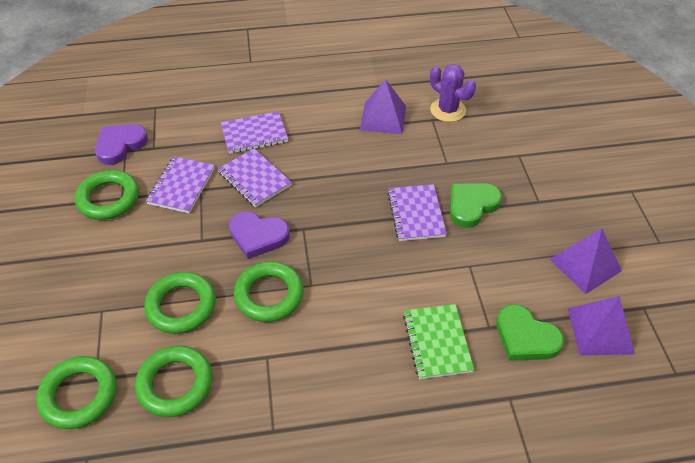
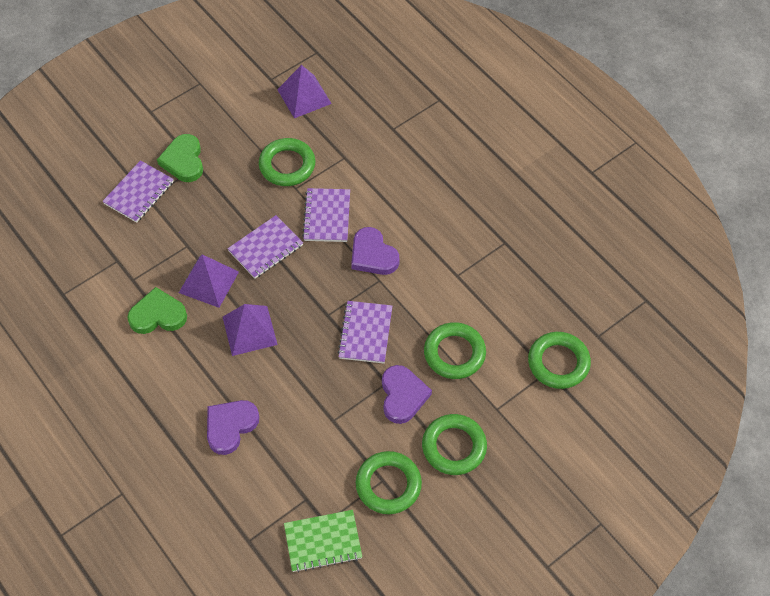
purple cactus: 1 -> 0
purple heart: 2 -> 3

